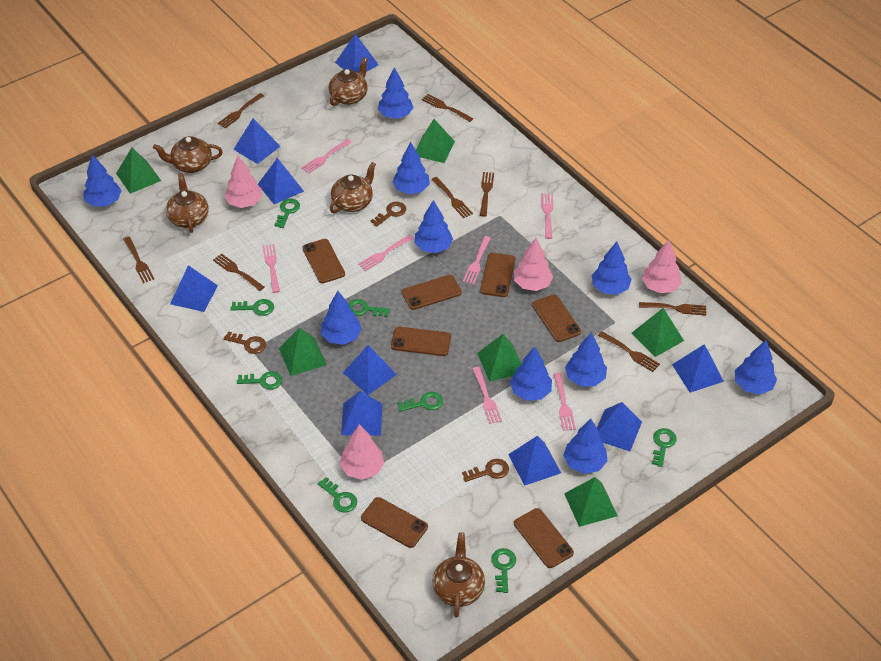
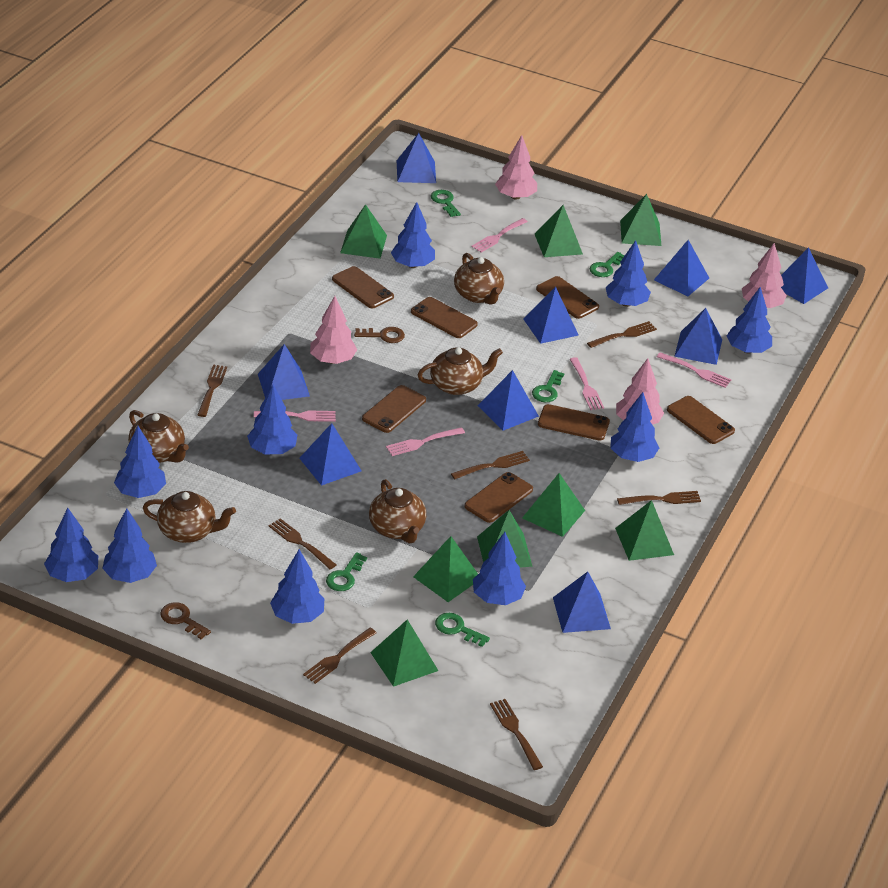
brown fork: 8 -> 7
brown key: 3 -> 2
green key: 8 -> 5
green pyramid: 6 -> 8
pink fork: 7 -> 5

